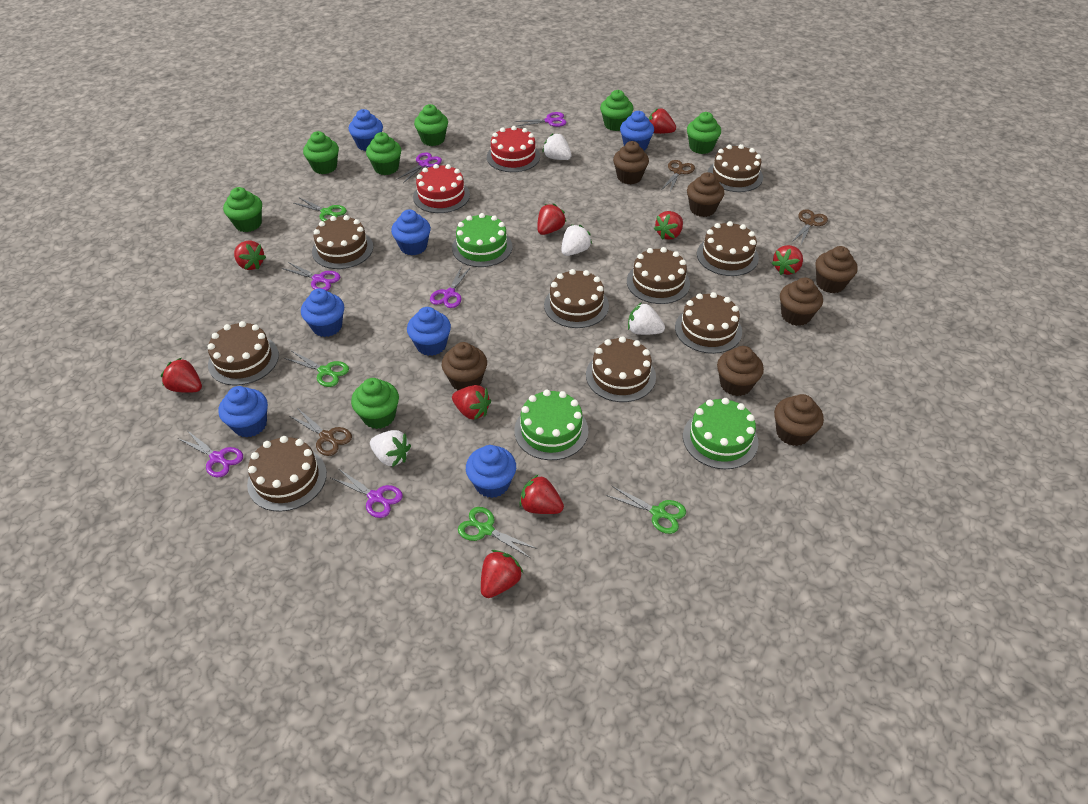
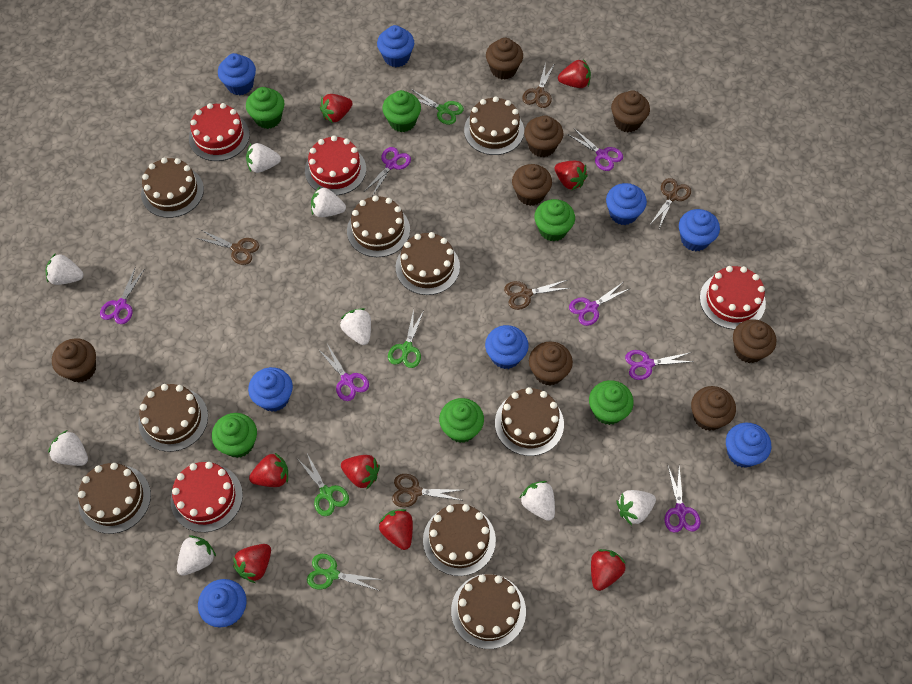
blue cupcake: 7 -> 8
brown cupcake: 7 -> 8
brown scissors: 3 -> 5
green cake: 3 -> 0
green cupcake: 7 -> 6
purple scissors: 6 -> 7
red cake: 2 -> 4
red strawberry: 9 -> 8
white strawberry: 4 -> 8

